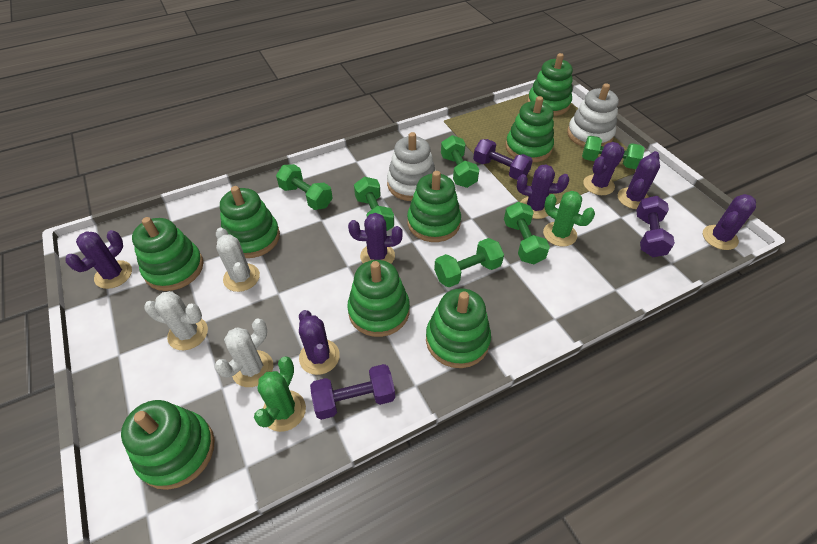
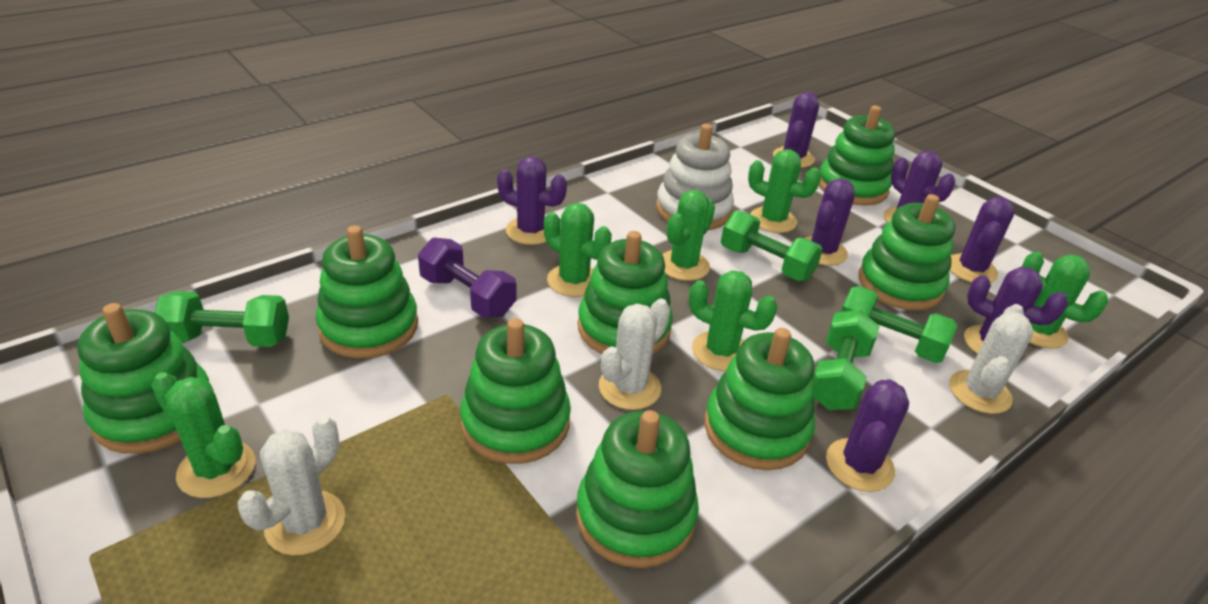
green cactus: 2 -> 6
green dumbbell: 6 -> 4
purple dumbbell: 3 -> 1
white stacking toy: 2 -> 1

